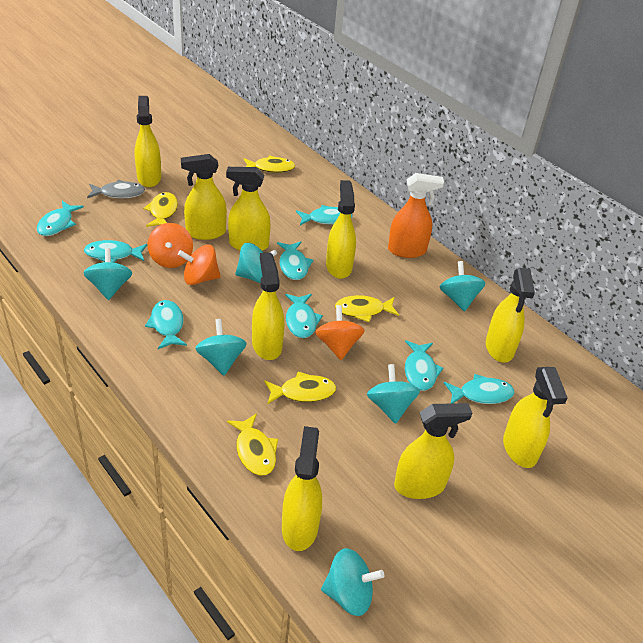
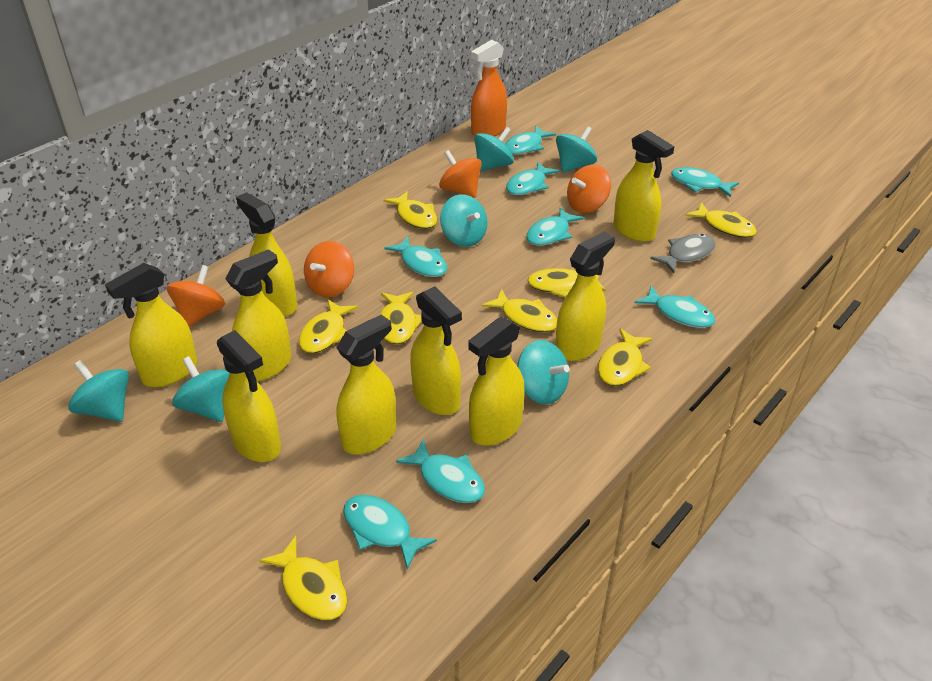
orange spinning top: 3 -> 4
yellow fish: 5 -> 8

